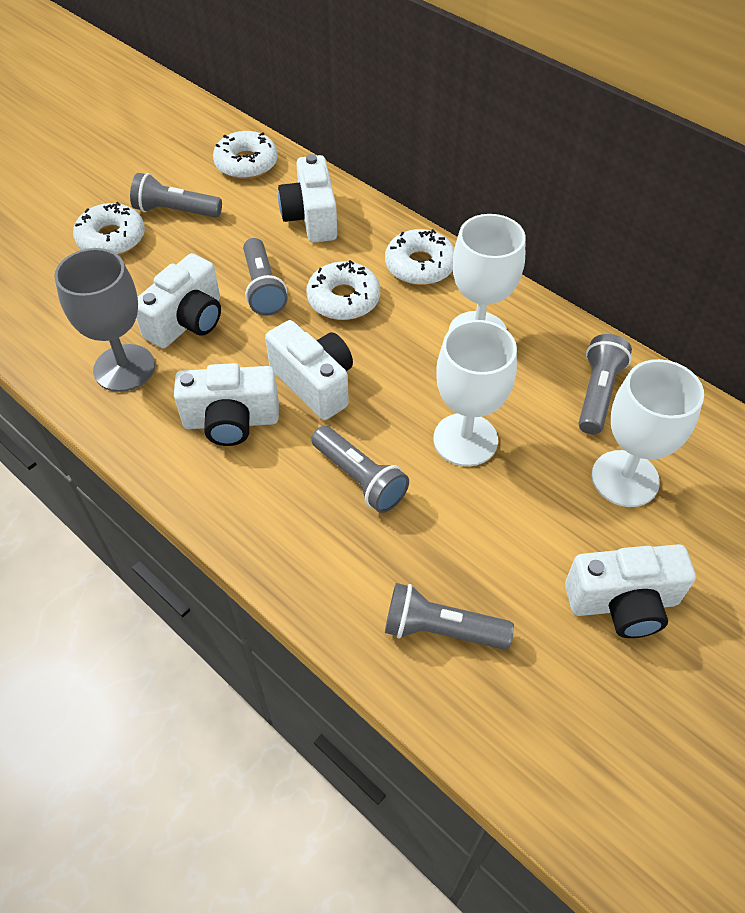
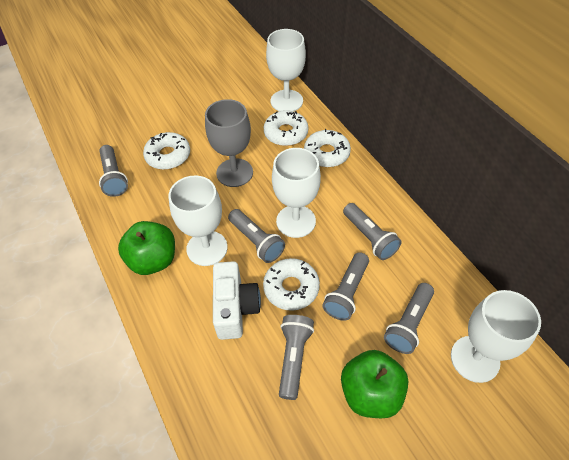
green apple: 0 -> 2
grey flashlight: 5 -> 6
white camera: 5 -> 1
white goblet: 3 -> 4

